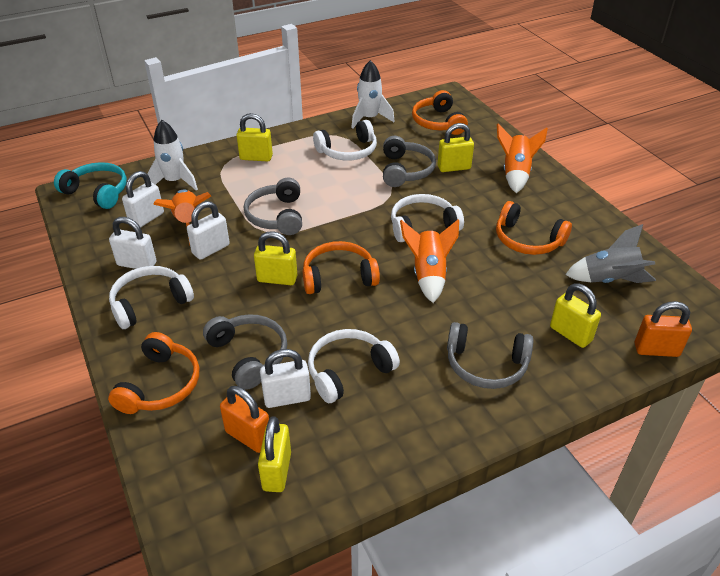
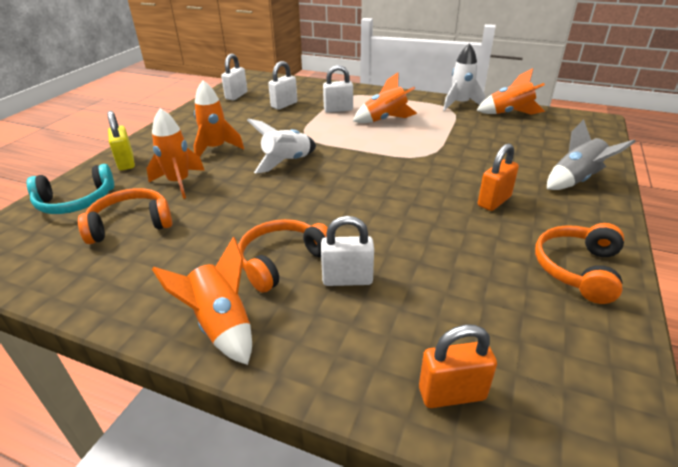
grey headphones: 4 -> 0
orange headphones: 4 -> 3
orange rocket: 3 -> 5
white headphones: 4 -> 0
yellow padlock: 5 -> 1

